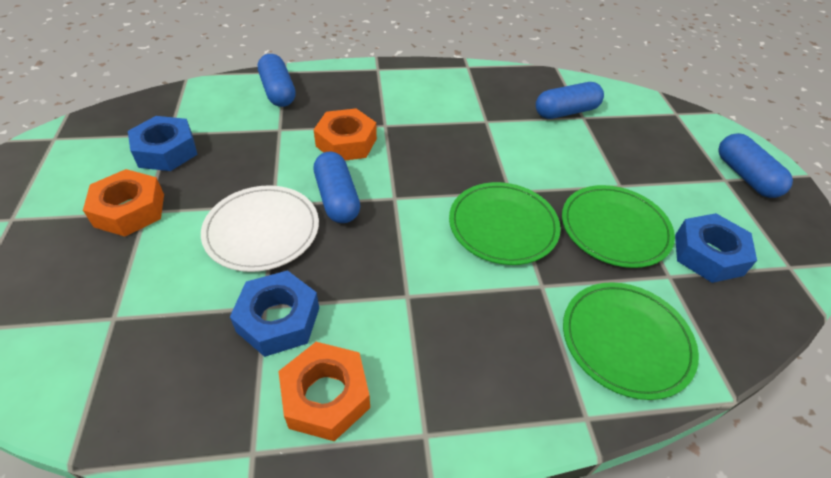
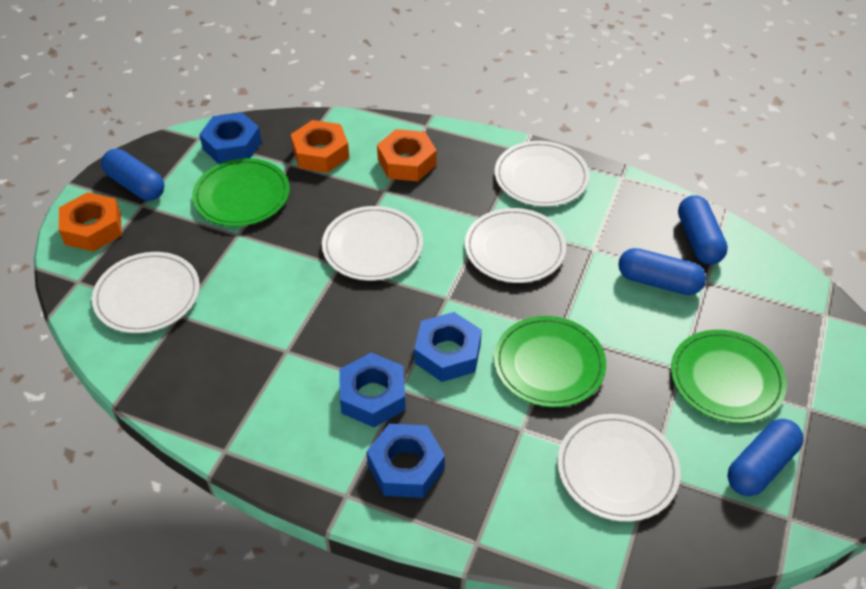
blue nut: 3 -> 4
white plate: 1 -> 5

